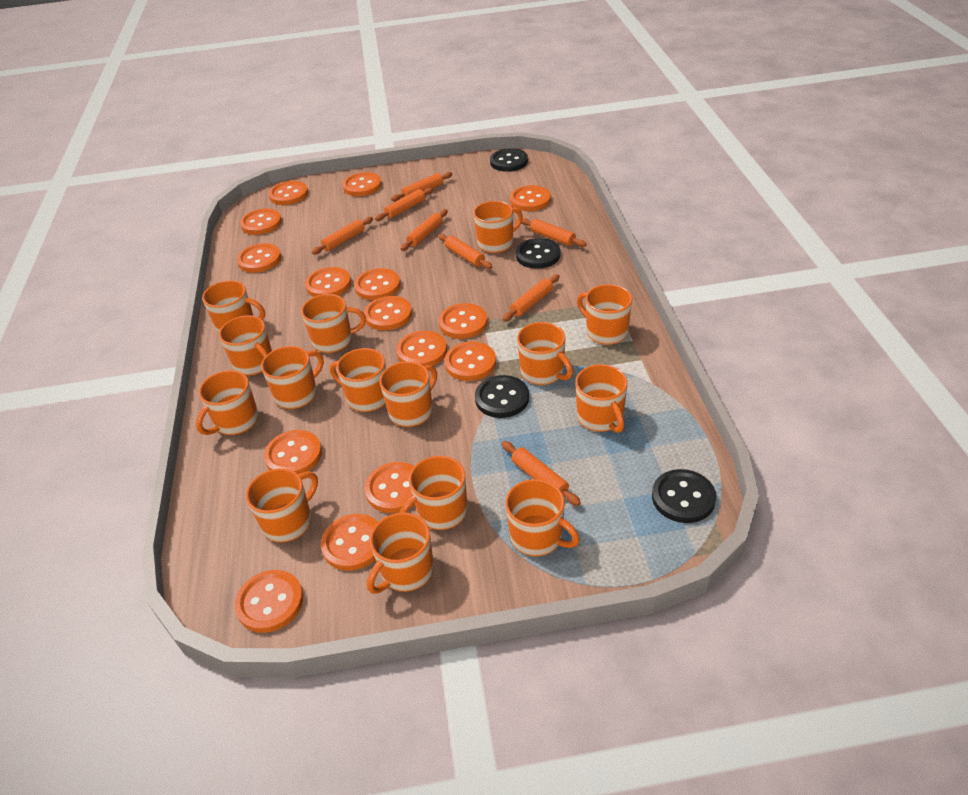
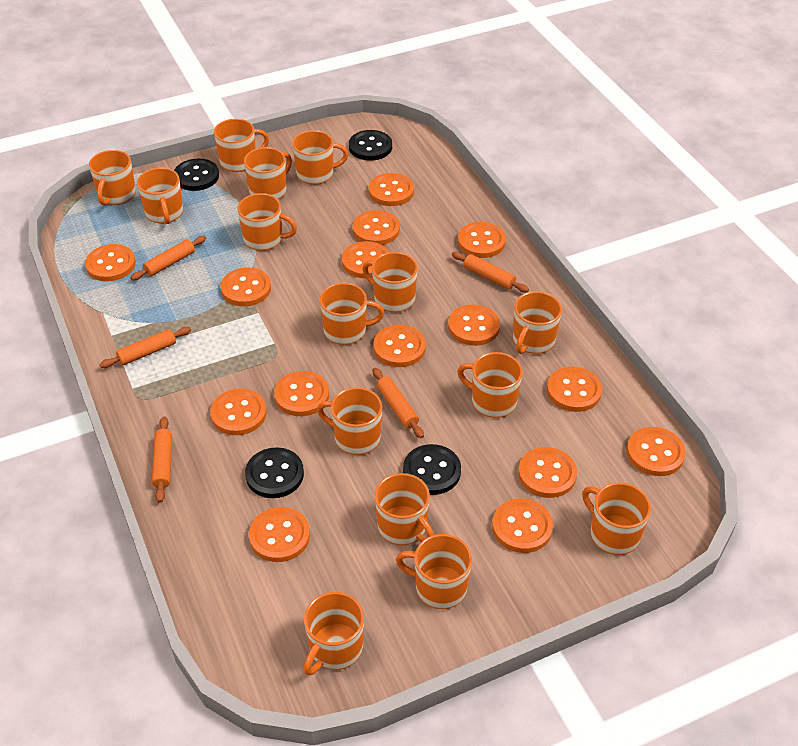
orange rolling pin: 8 -> 5

